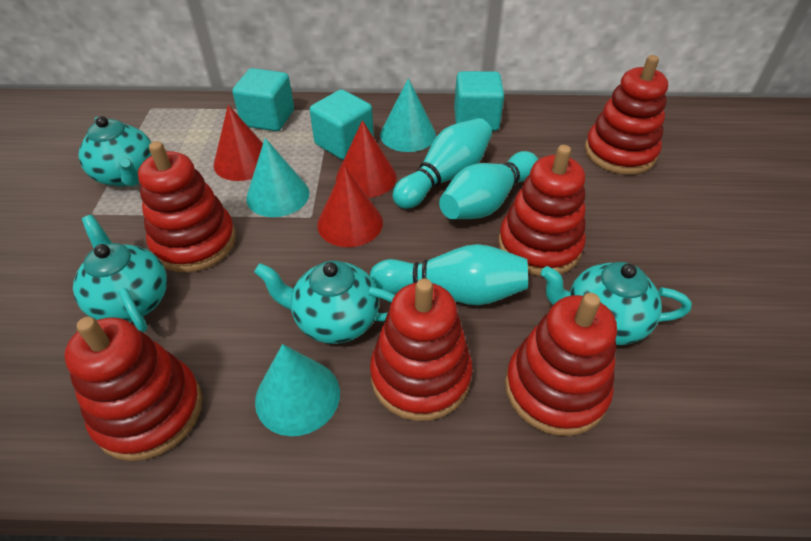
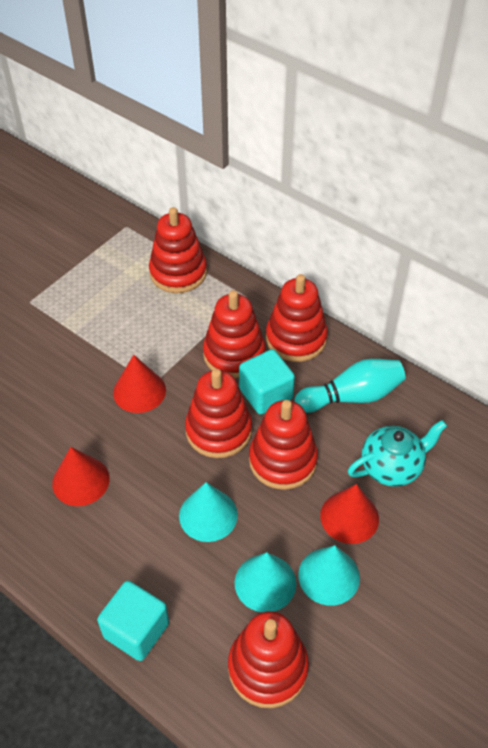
turquoise bowling pin: 3 -> 1
turquoise cube: 3 -> 2
turquoise teapot: 4 -> 1

